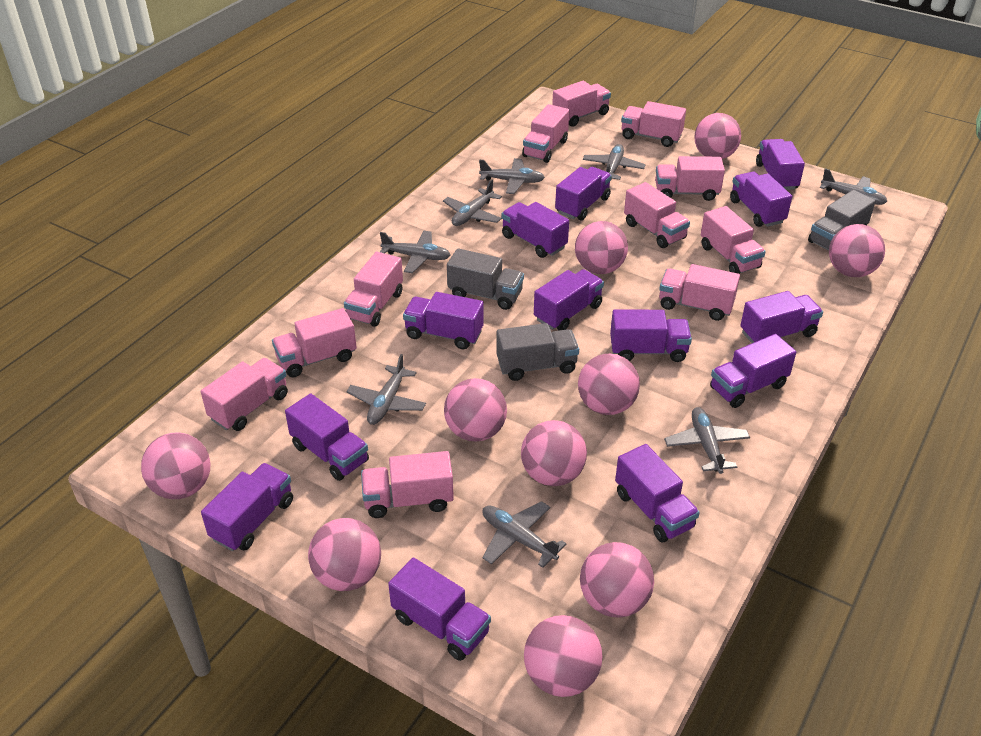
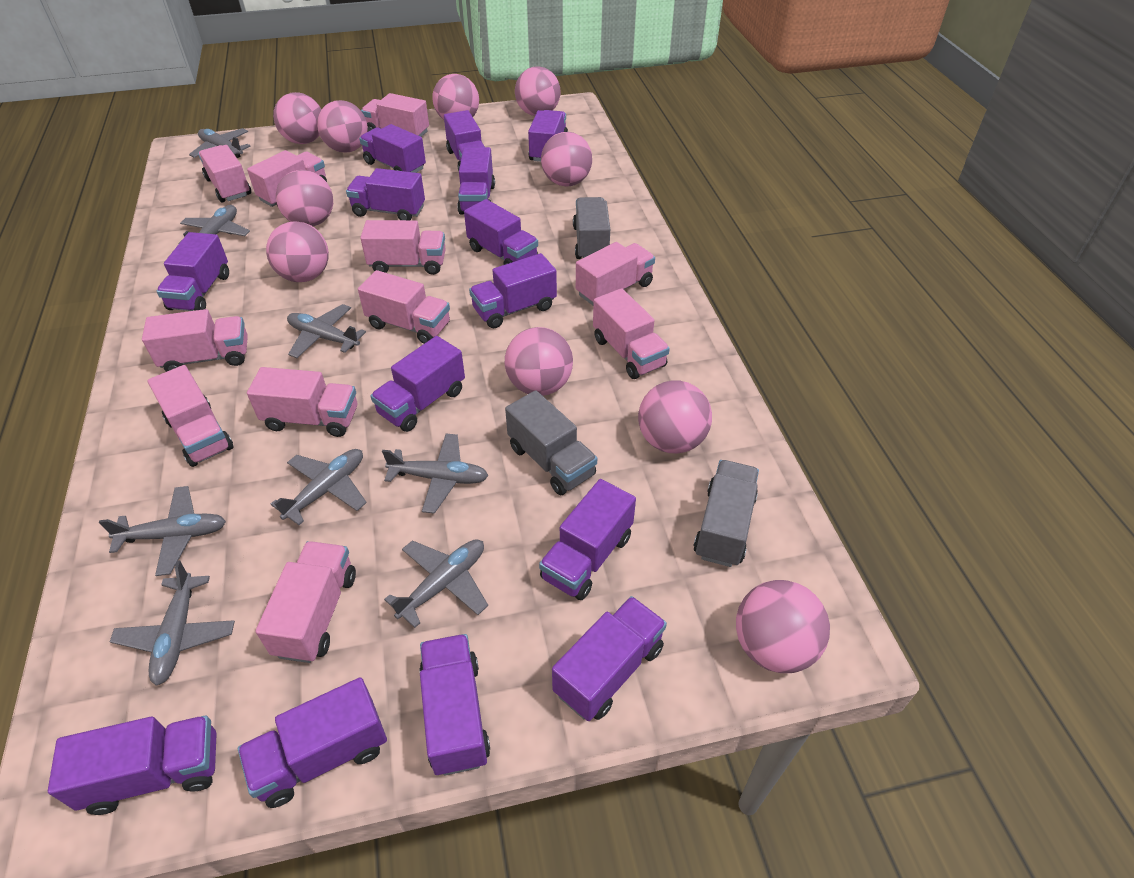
purple truck: 13 -> 14

